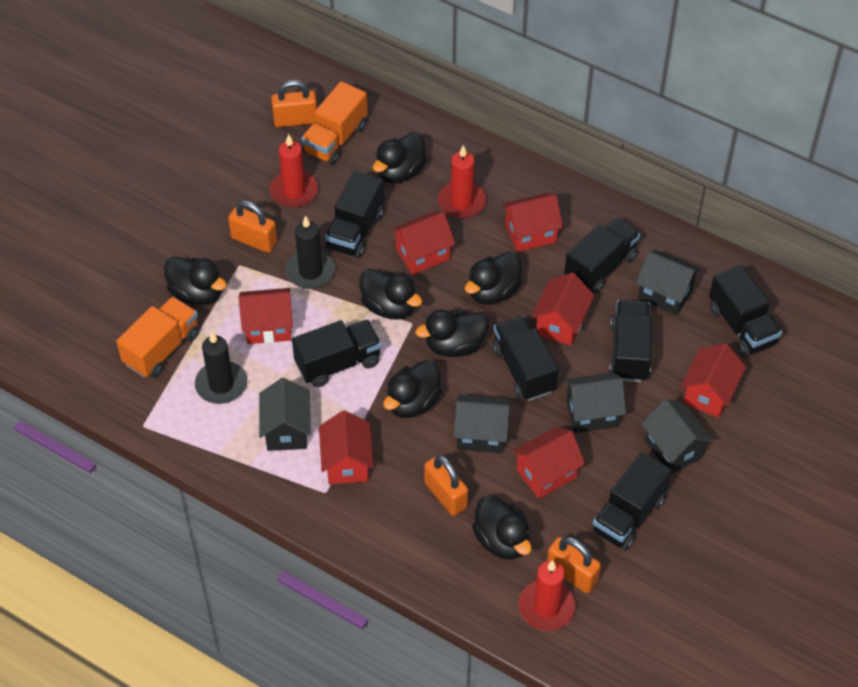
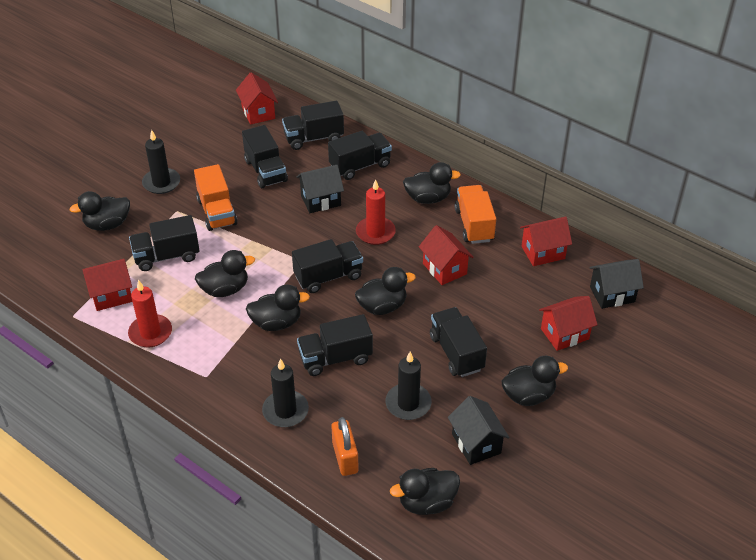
black candle: 2 -> 3
black house: 5 -> 3
orange padlock: 4 -> 1
red candle: 3 -> 2
red house: 7 -> 5

